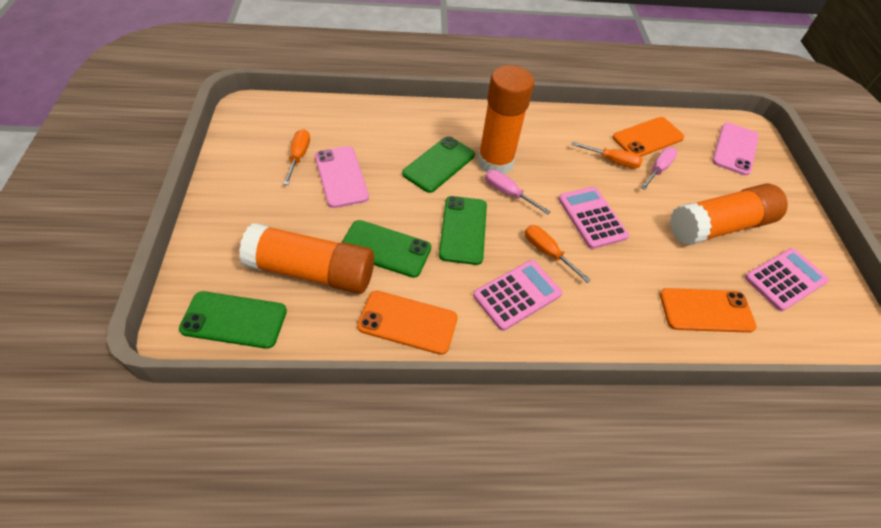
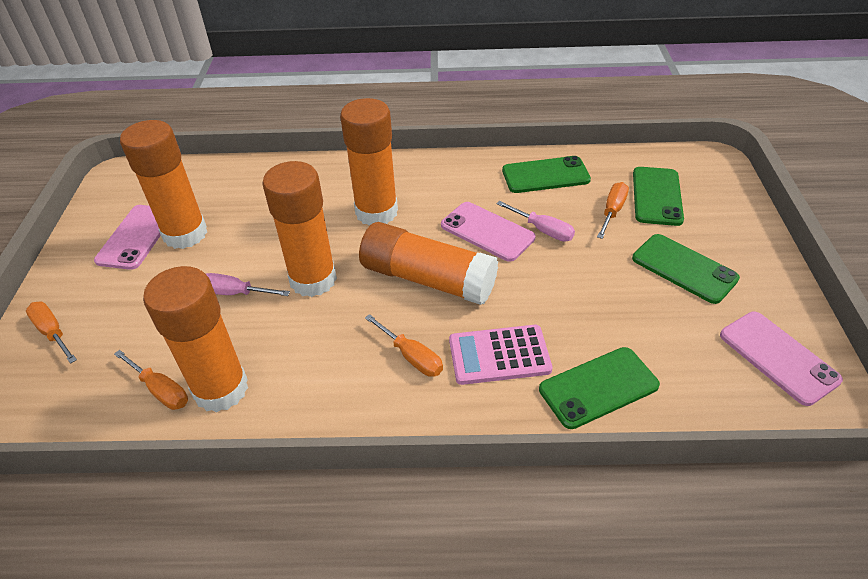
orange glue stick: 3 -> 5
orange phone: 3 -> 0
orange screwdriver: 3 -> 4
pink calculator: 3 -> 1
pink phone: 2 -> 3

